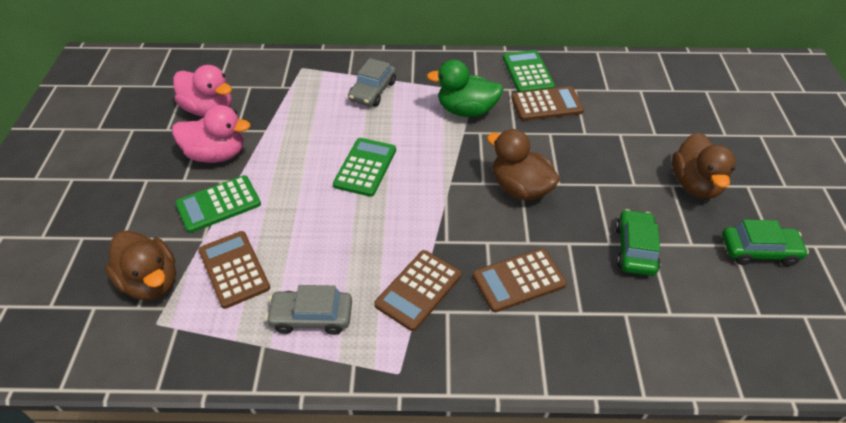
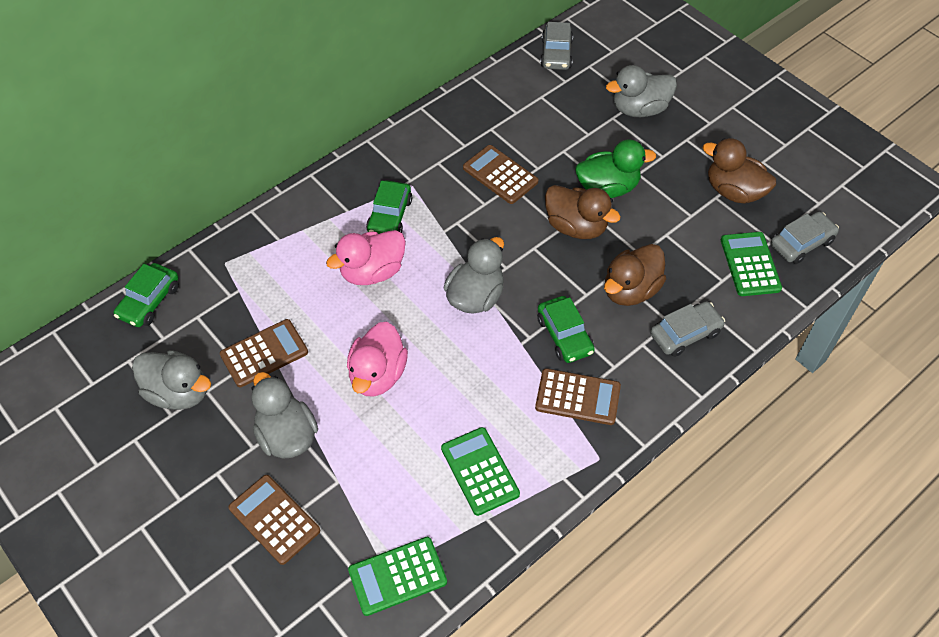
green car: 2 -> 3
grey car: 2 -> 3
grey duck: 0 -> 4

